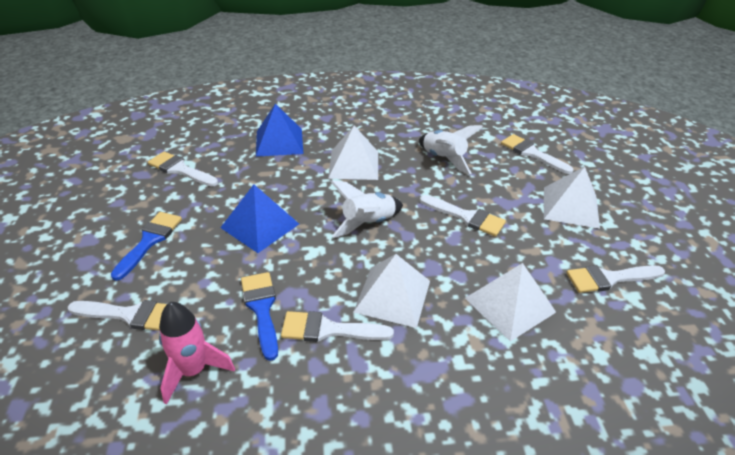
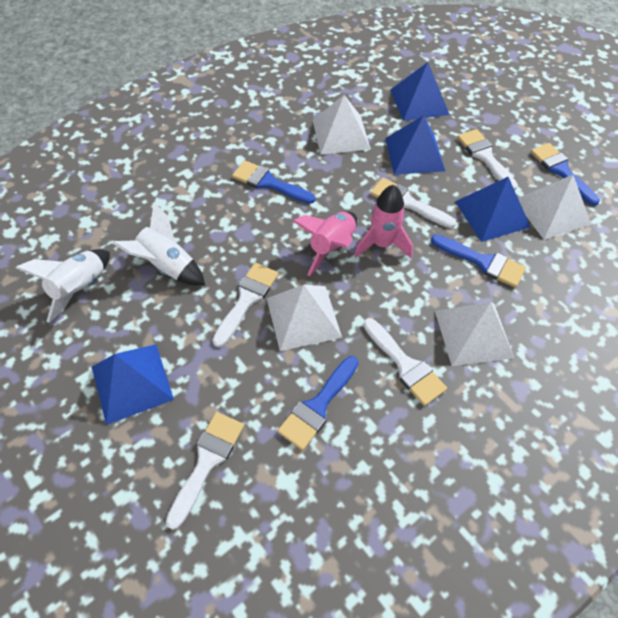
blue brush: 2 -> 4
blue pyramid: 2 -> 4
pink rocket: 1 -> 2
white brush: 6 -> 5

